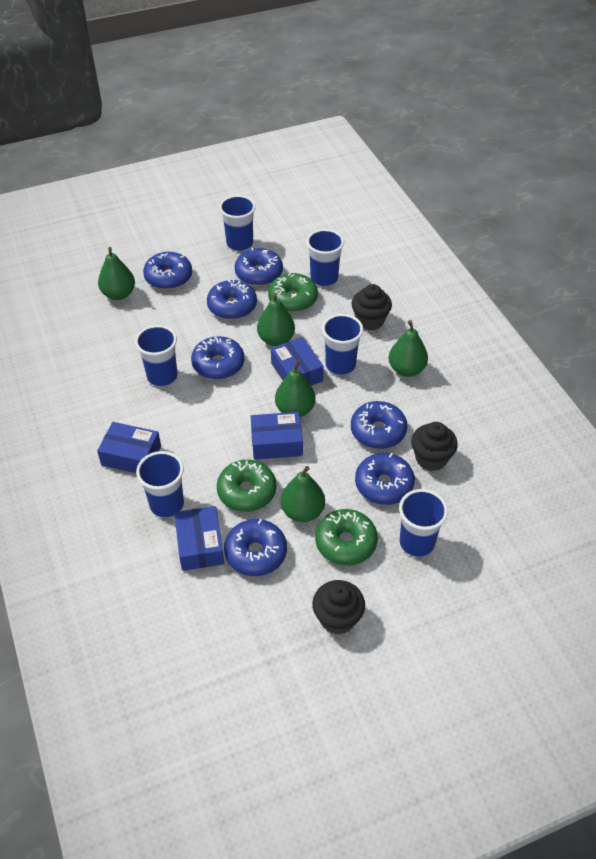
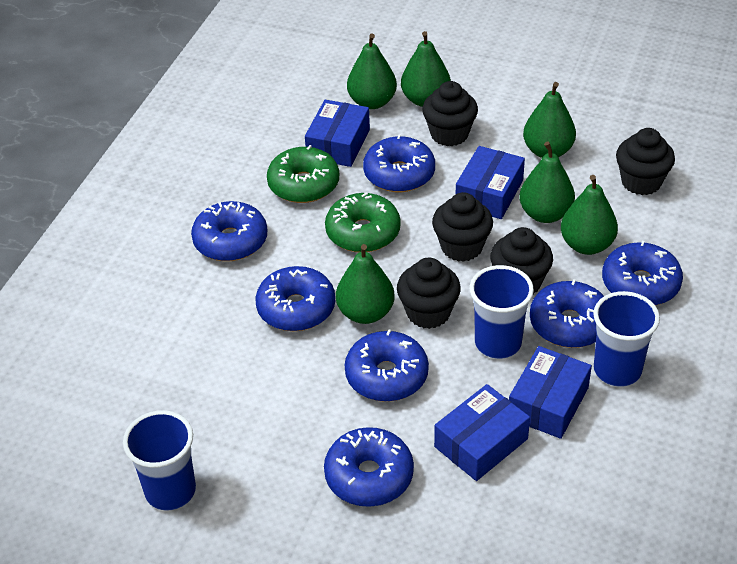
black cupcake: 3 -> 5
blue cup: 6 -> 3
green donut: 3 -> 2
green pear: 5 -> 6

